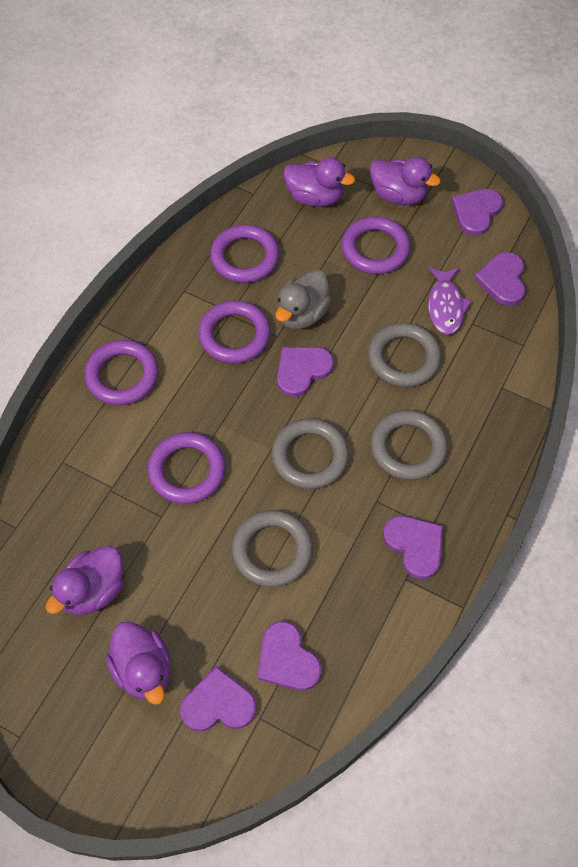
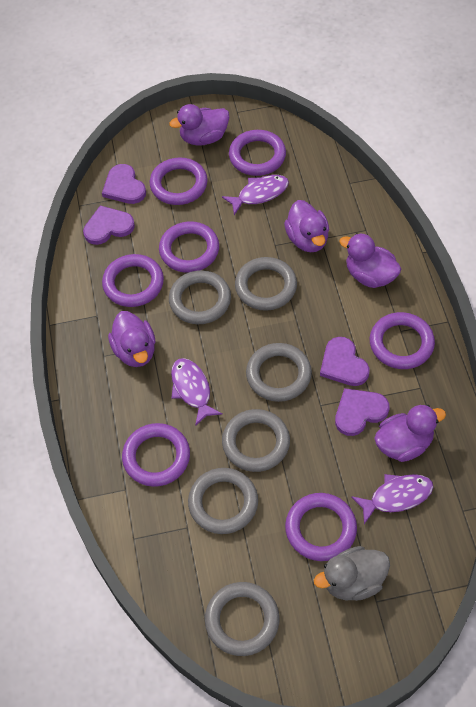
grey ring: 4 -> 6
purple duck: 4 -> 5
purple fish: 1 -> 3
purple heart: 6 -> 4
purple ring: 5 -> 7

